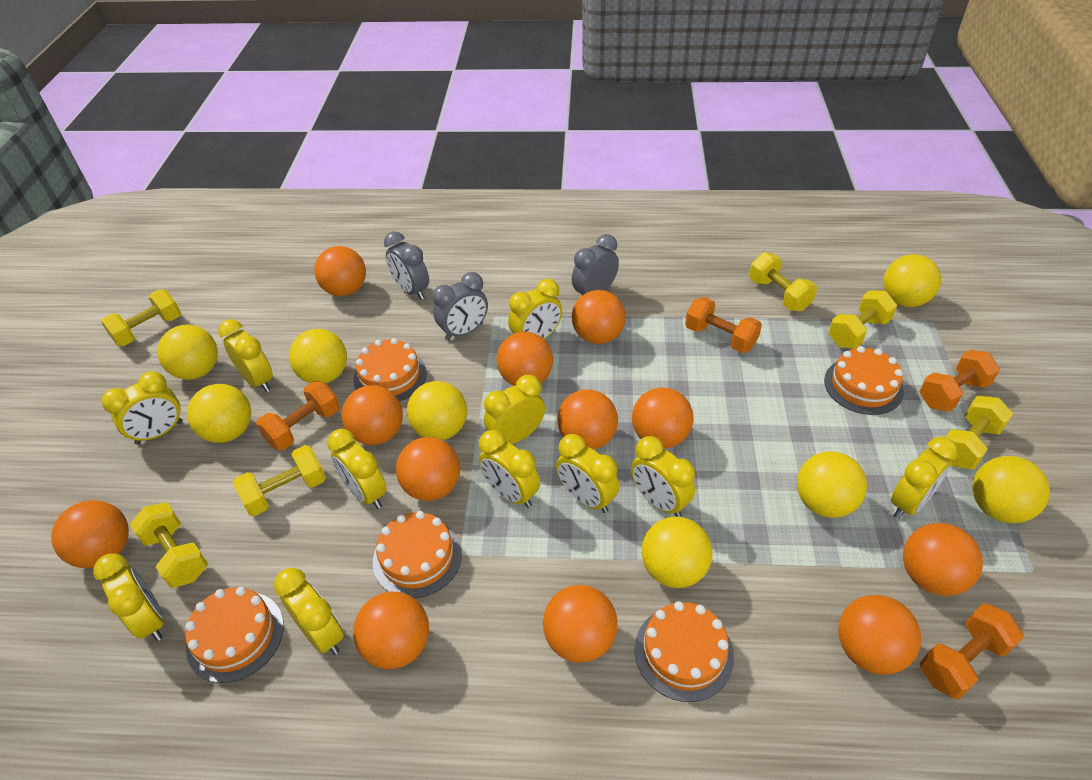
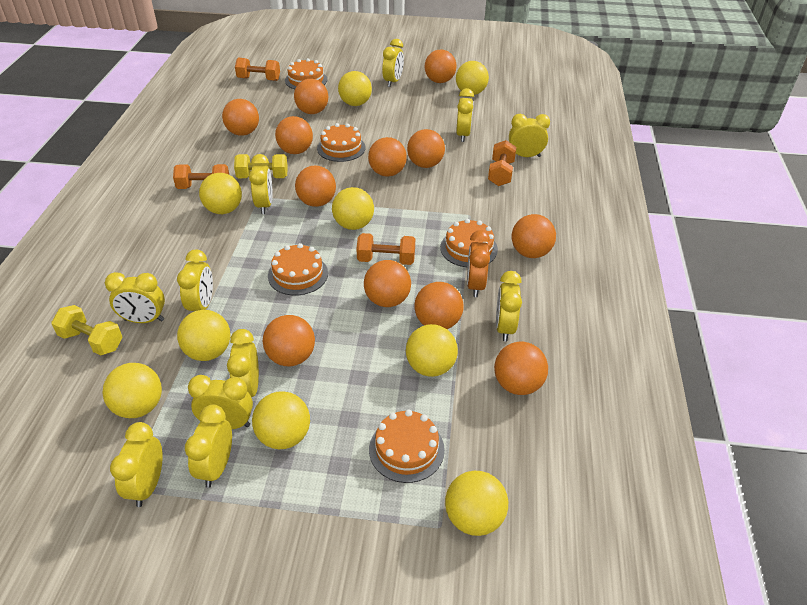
grey clock: 3 -> 0
orange clock: 0 -> 1
yellow ball: 8 -> 9
yellow dumbbell: 6 -> 2

